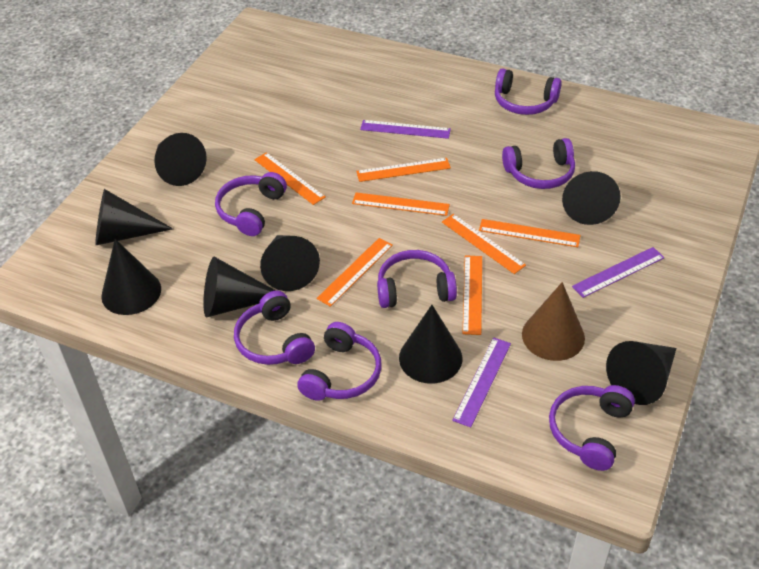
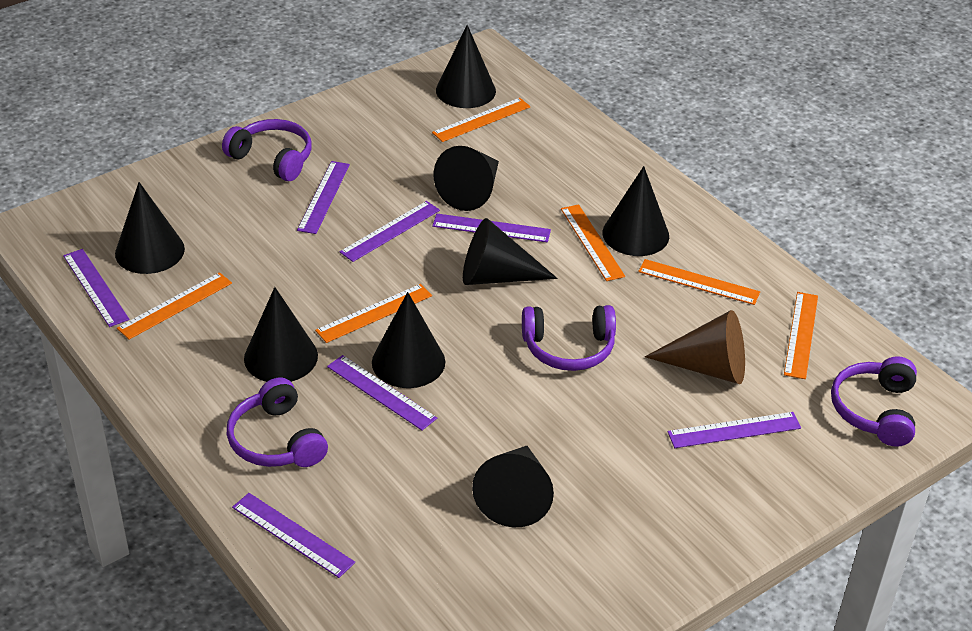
orange ruler: 7 -> 6
purple headphones: 7 -> 4
purple ruler: 3 -> 7

